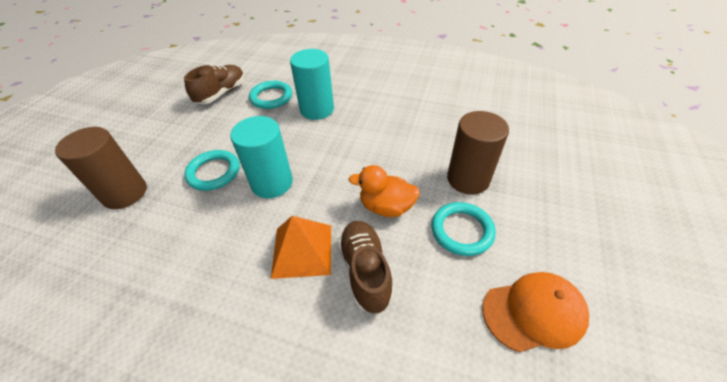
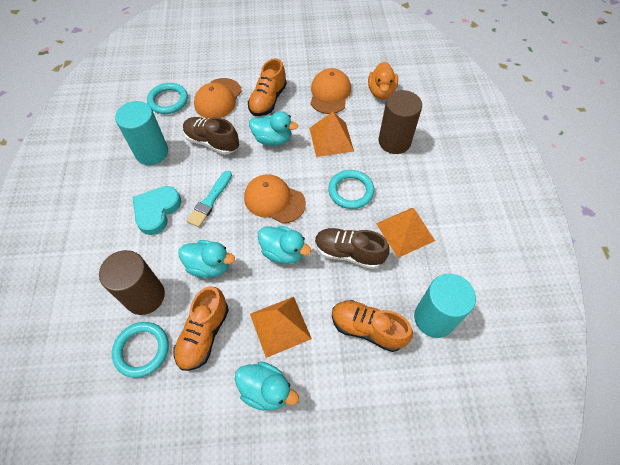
orange cap: 1 -> 3
orange pyramid: 1 -> 3
orange shoe: 0 -> 3
turquoise brush: 0 -> 1
turquoise duck: 0 -> 4
turquoise heart: 0 -> 1

